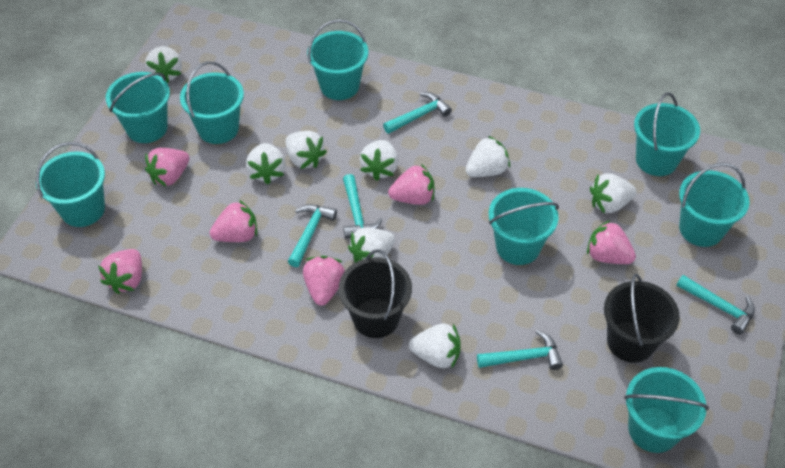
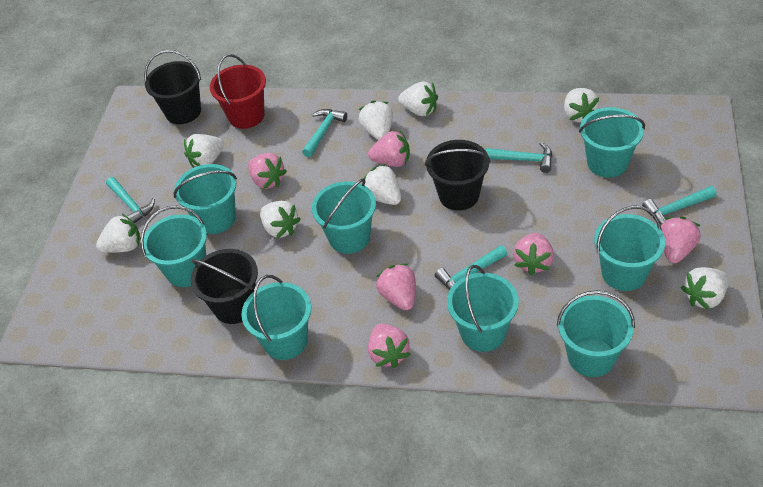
black bucket: 2 -> 3
red bucket: 0 -> 1

